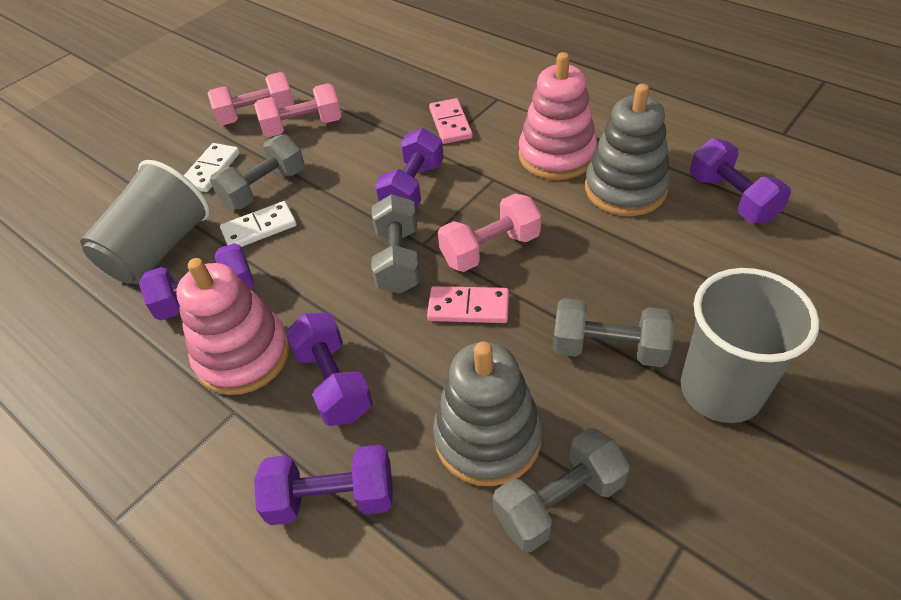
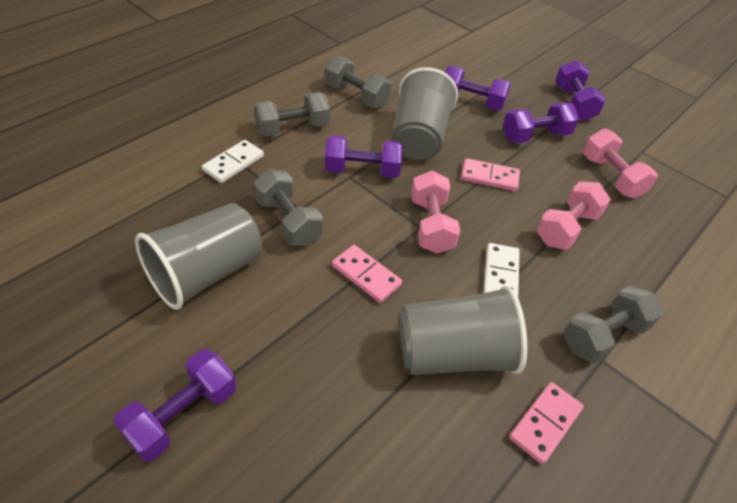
grey cup: 2 -> 3
grey stacking toy: 2 -> 0
pink domino: 2 -> 3
pink stacking toy: 2 -> 0

